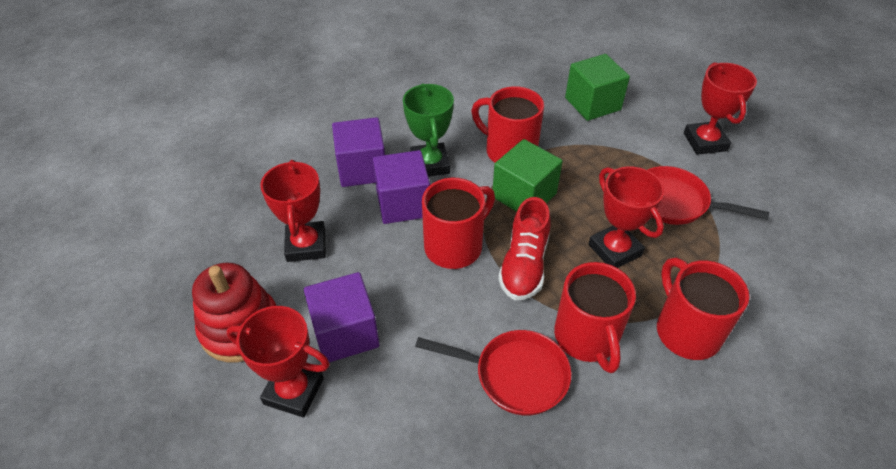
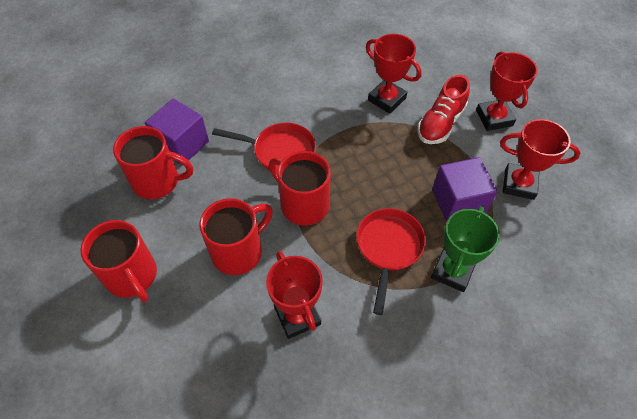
green cube: 2 -> 0
purple cube: 3 -> 2
red stacking toy: 1 -> 0

